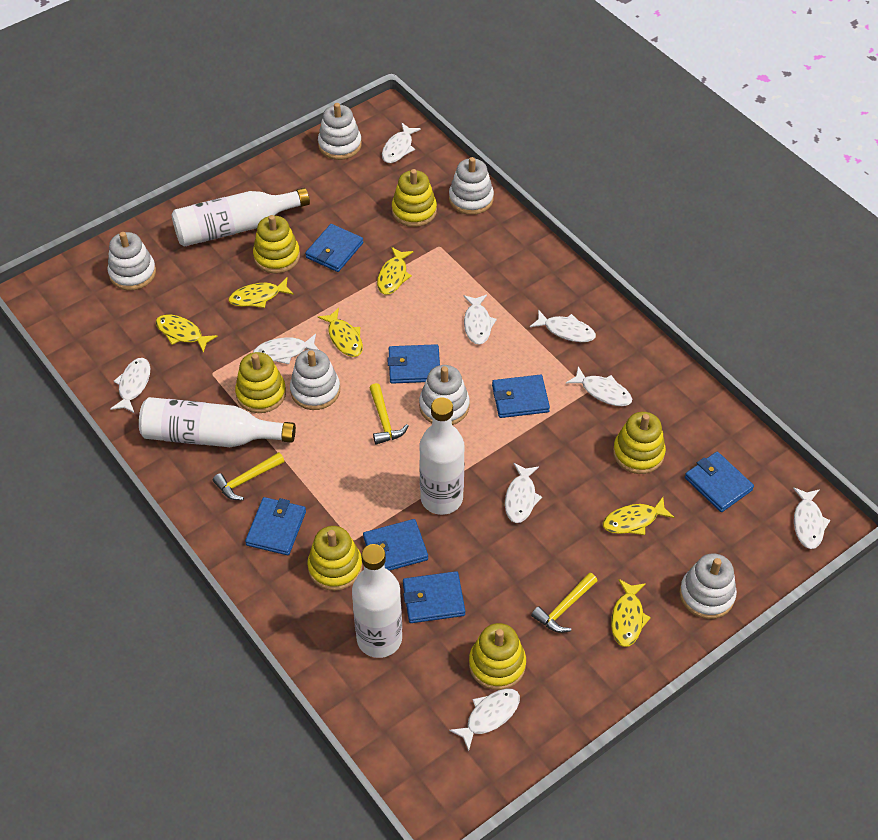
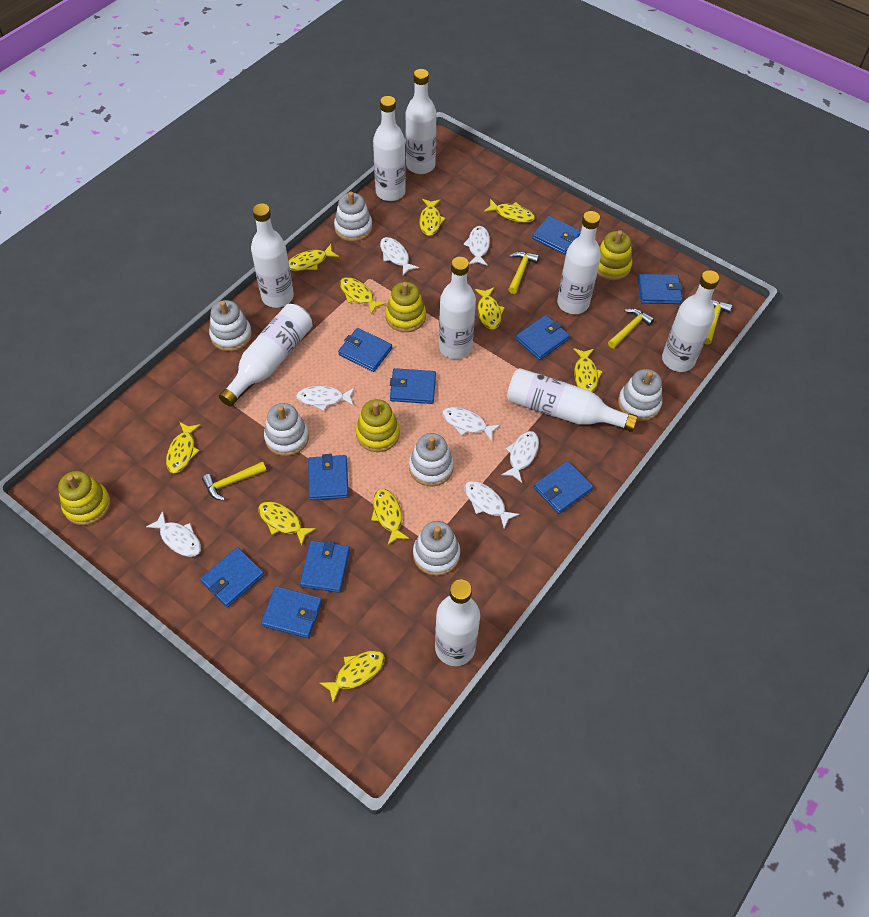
blue wallet: 7 -> 10
white bottle: 4 -> 9
white fish: 9 -> 7
yellow fish: 6 -> 10
yellow hammer: 3 -> 4
yellow stacking toy: 6 -> 4

